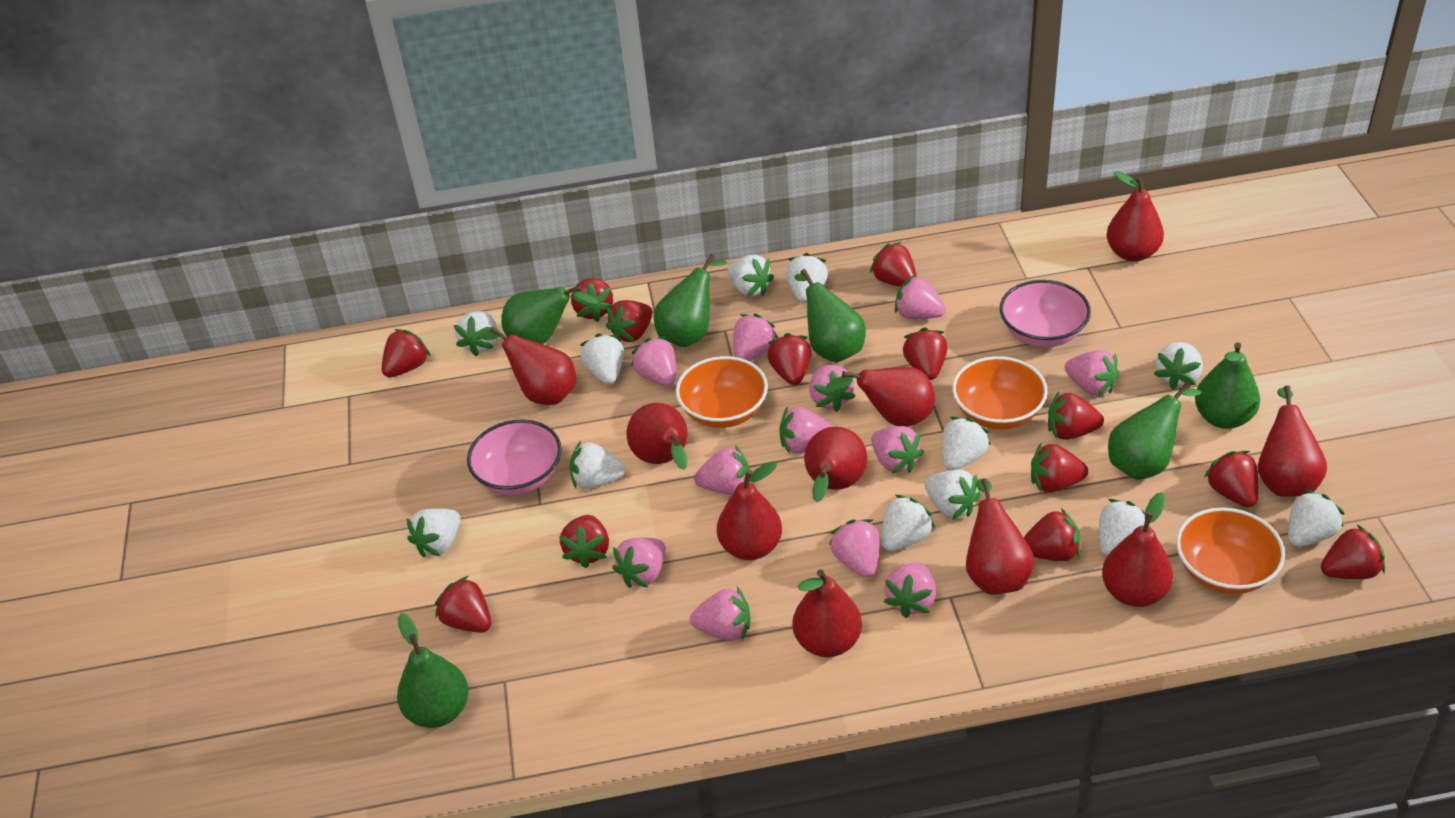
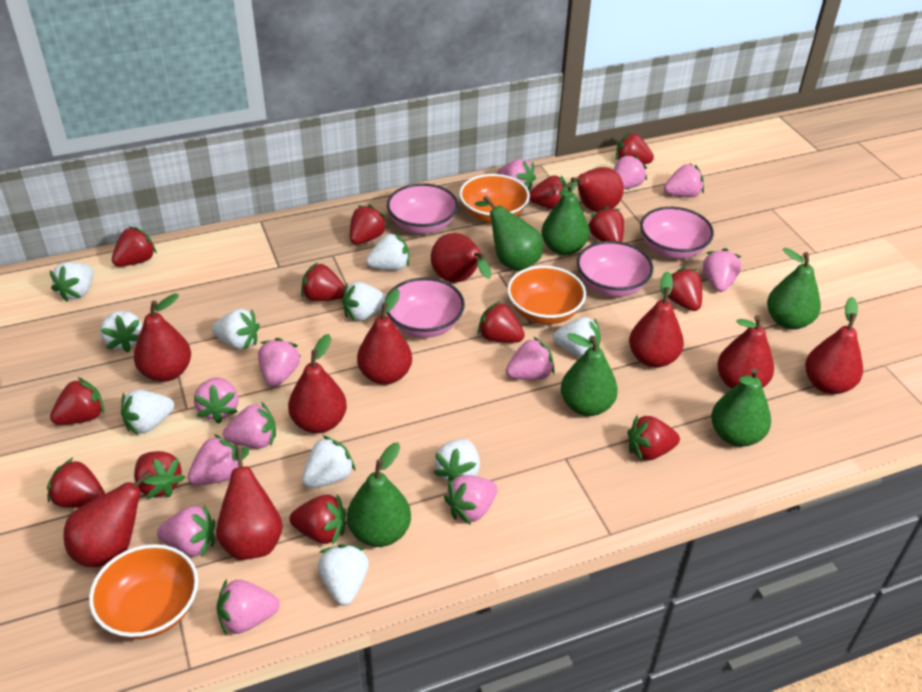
pink bowl: 2 -> 4
white strawberry: 12 -> 10

